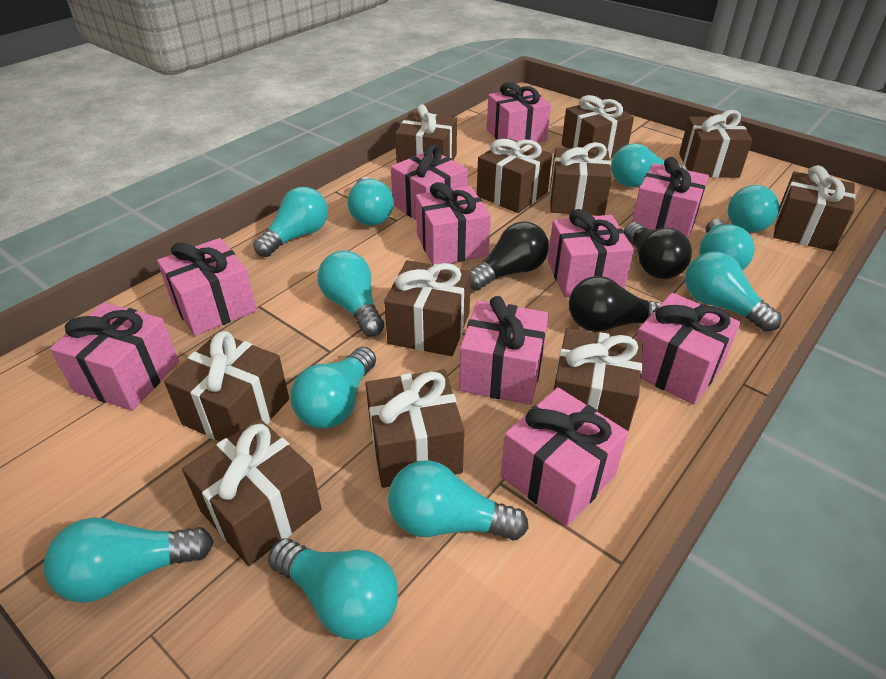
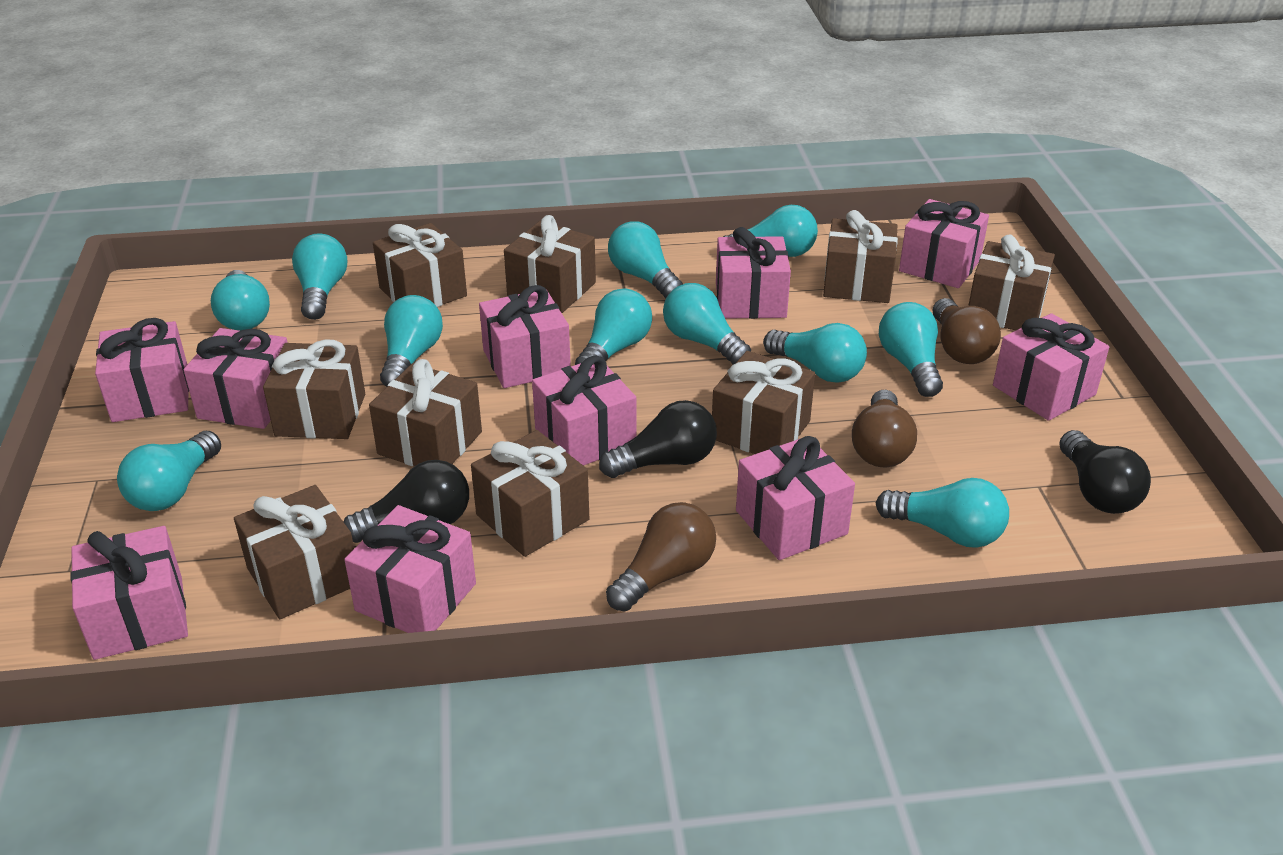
brown gift: 11 -> 9
brown light bulb: 0 -> 3

